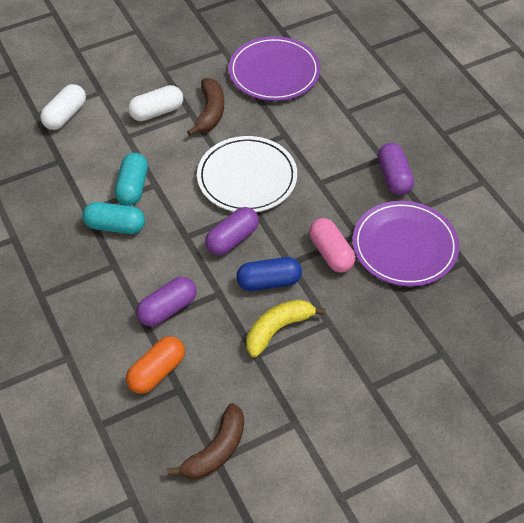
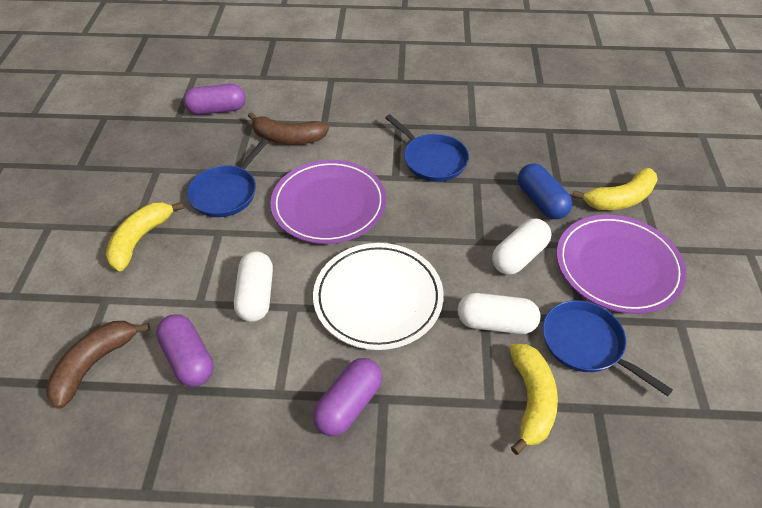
blue pan: 0 -> 3
orange capsule: 1 -> 0
pink capsule: 1 -> 0
turquoise capsule: 2 -> 0
white capsule: 2 -> 3
yellow banana: 1 -> 3

